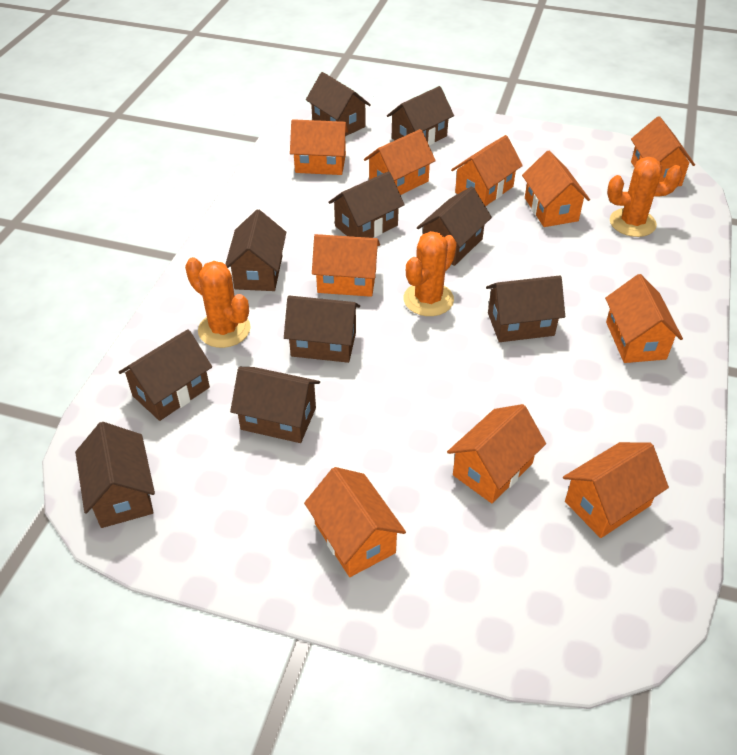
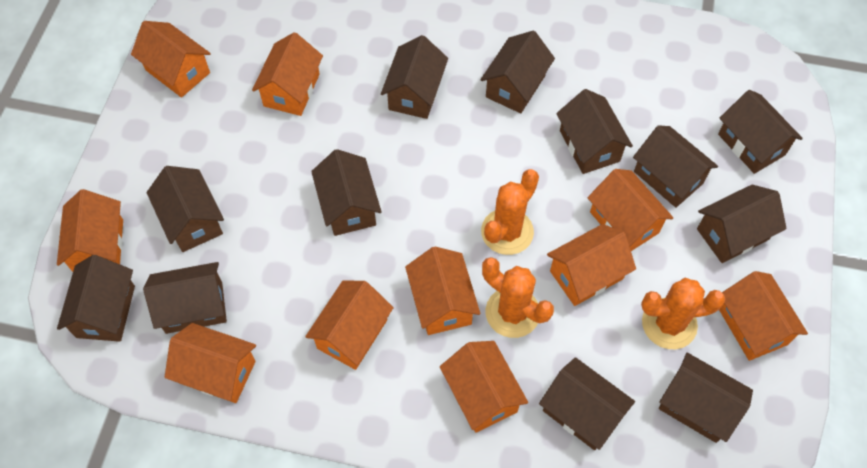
brown house: 10 -> 12

